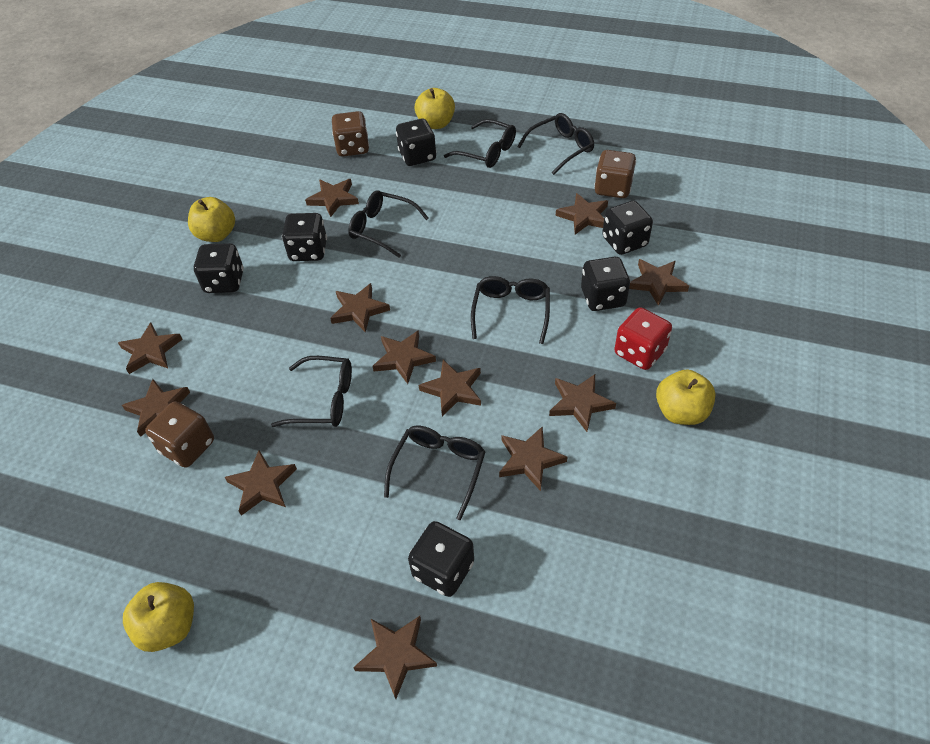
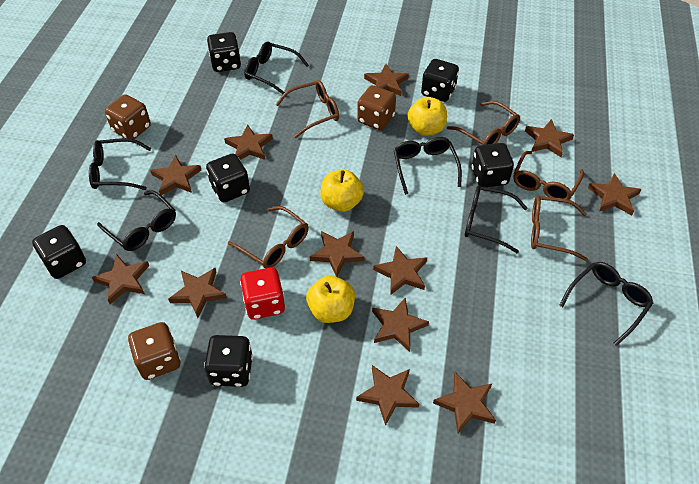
brown glasses: 0 -> 5
yellow apple: 4 -> 3

